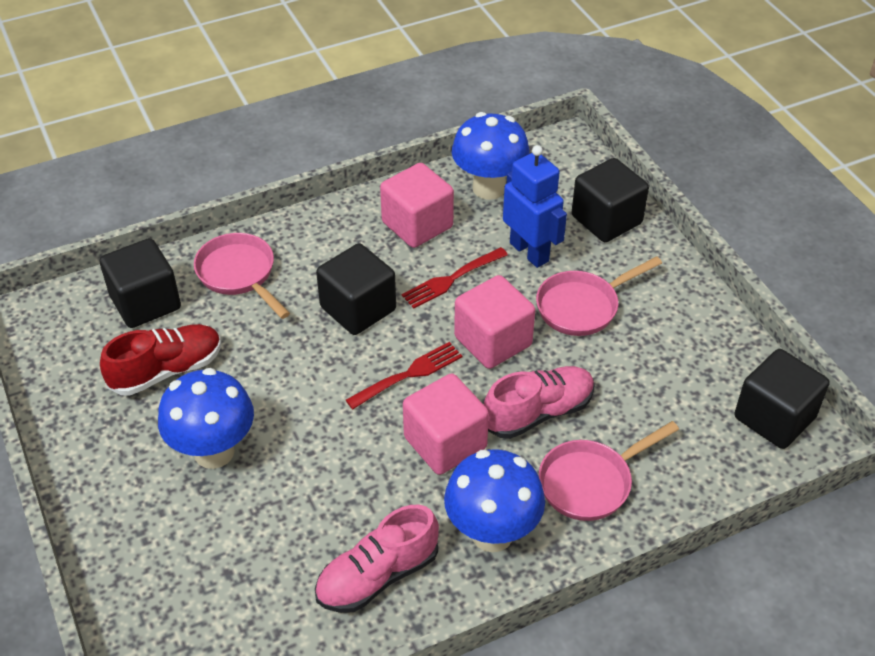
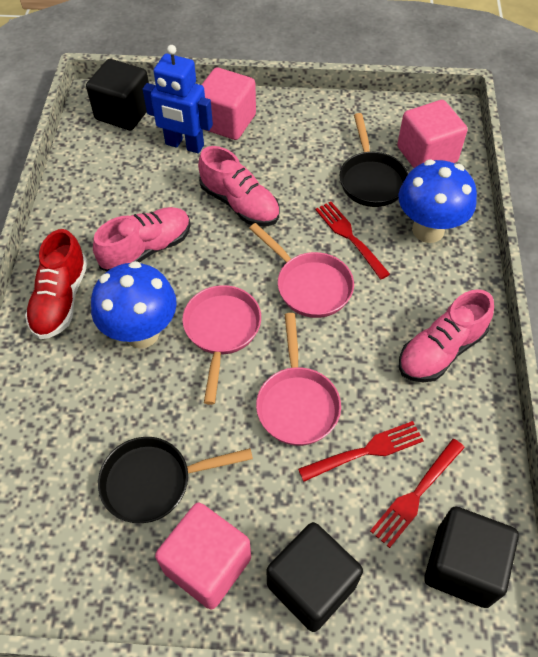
black cube: 4 -> 3
black pan: 0 -> 2
blue mushroom: 3 -> 2
pink shoe: 2 -> 3
red fork: 2 -> 3

